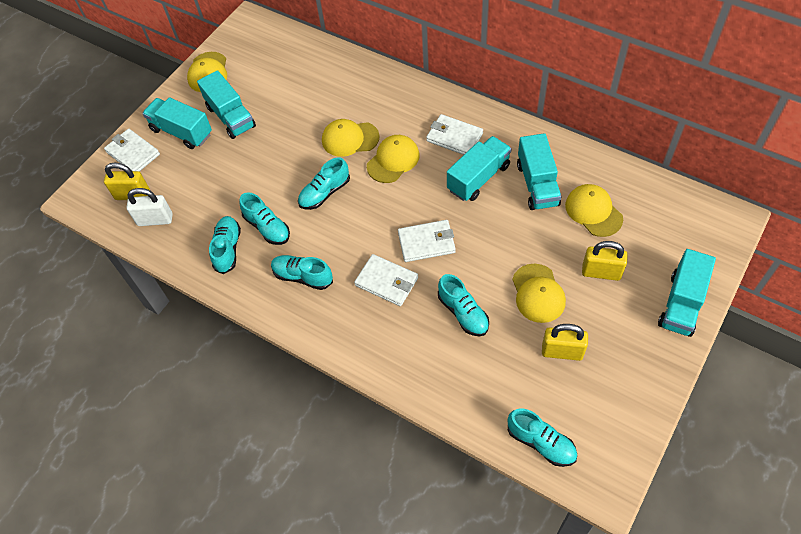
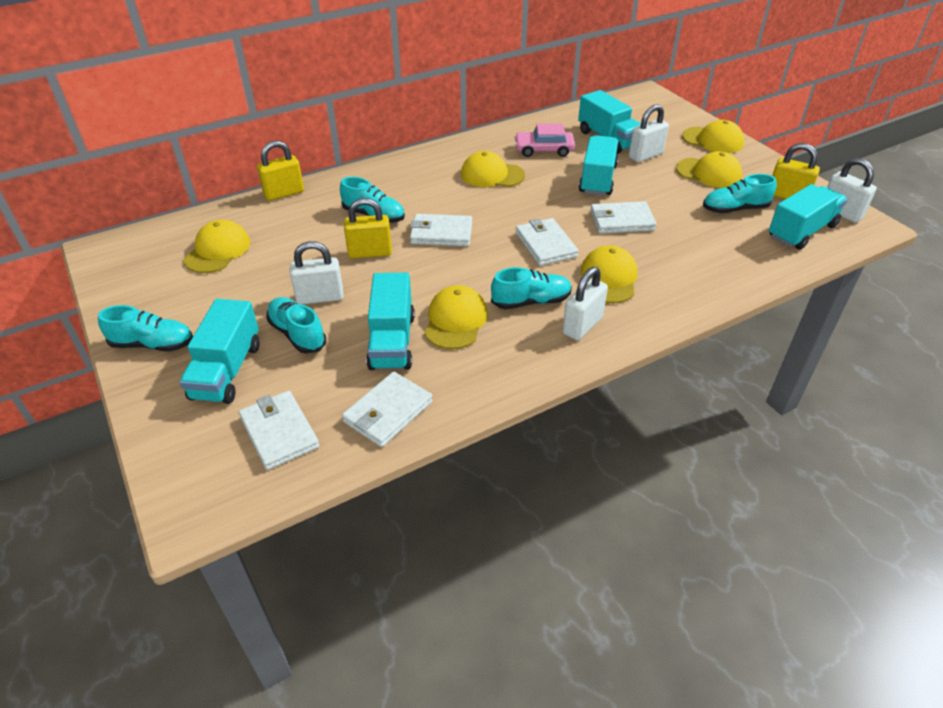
pink car: 0 -> 1
turquoise shoe: 6 -> 5
white padlock: 1 -> 4
white wallet: 4 -> 5
yellow cap: 5 -> 6

